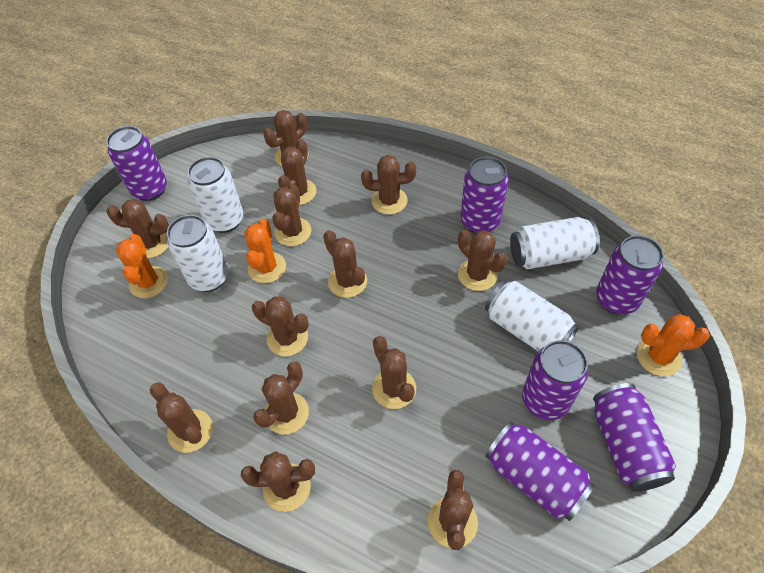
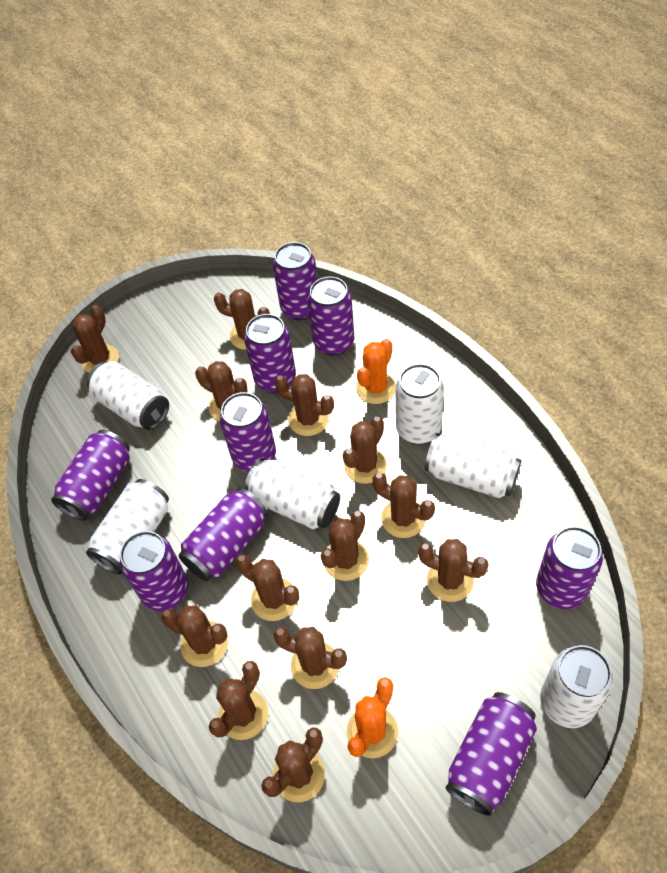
orange cactus: 3 -> 2
purple can: 6 -> 9
white can: 4 -> 6

